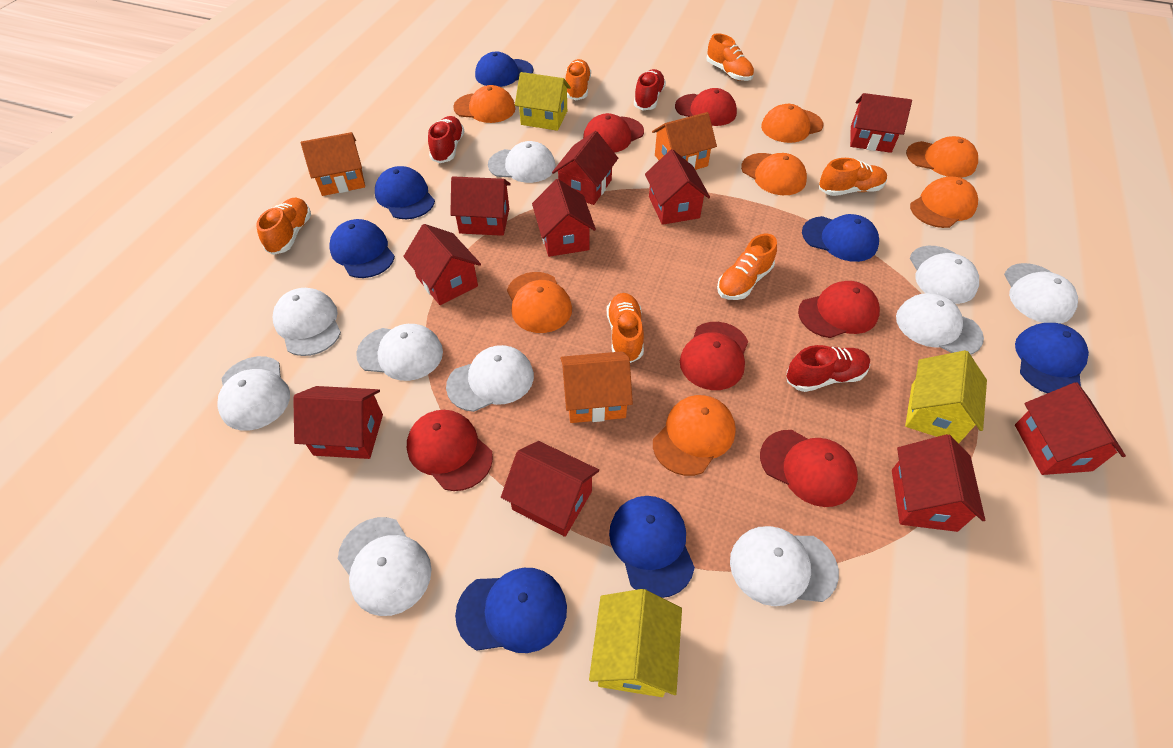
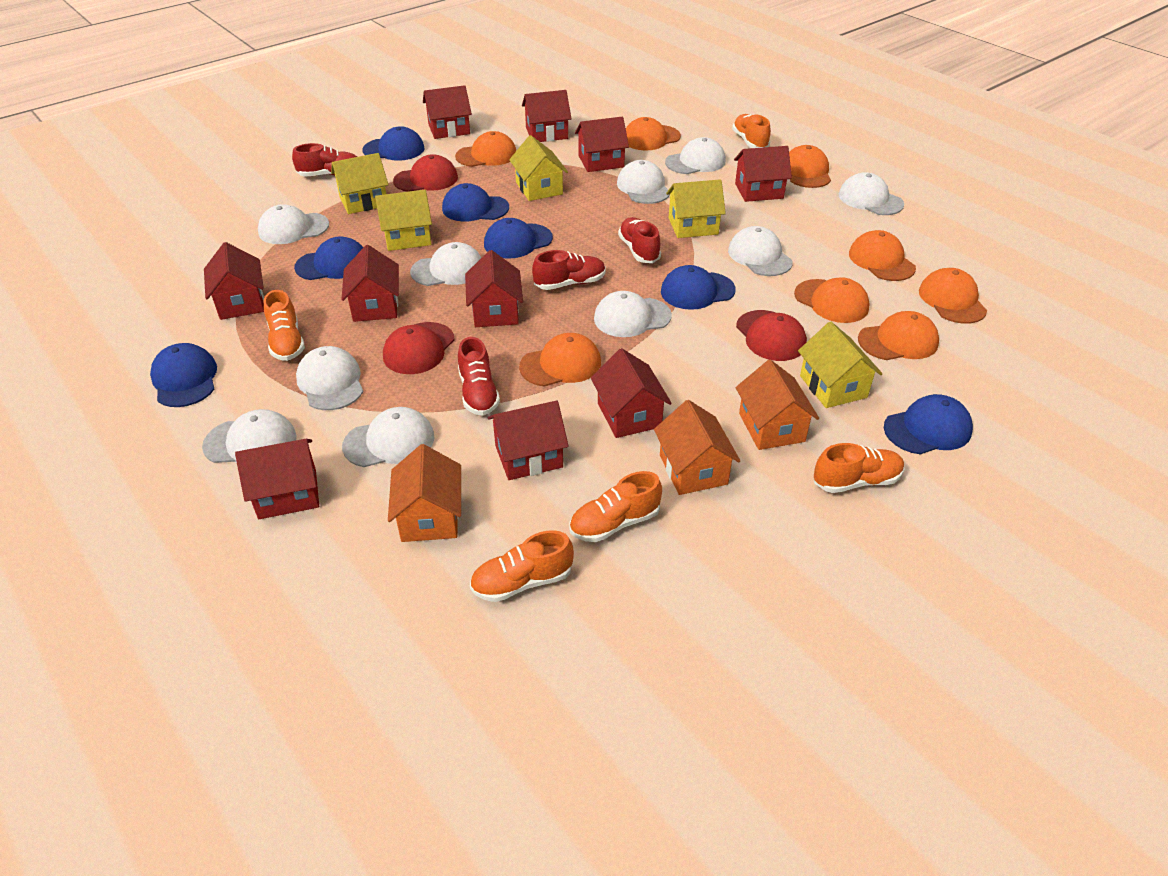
orange cap: 7 -> 8
orange shoe: 6 -> 5
red cap: 6 -> 3
red shoe: 3 -> 4
yellow house: 3 -> 5

